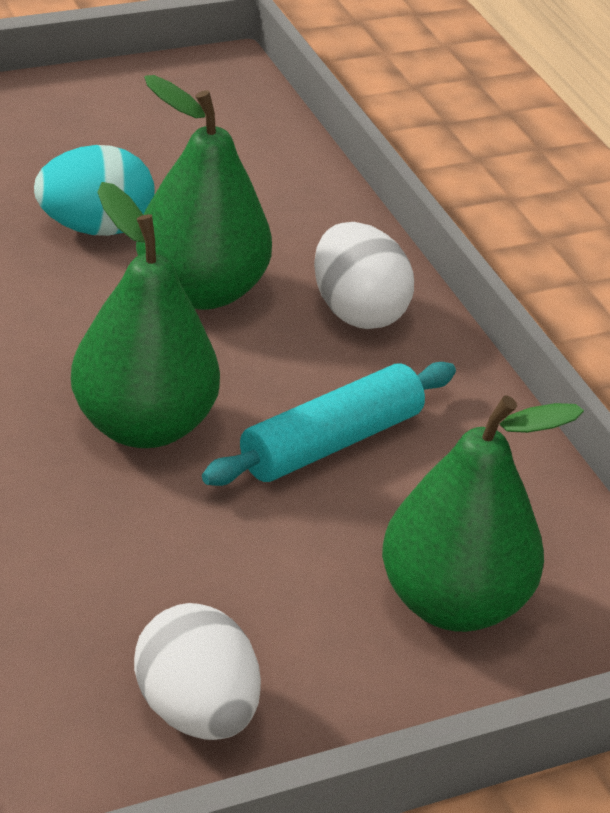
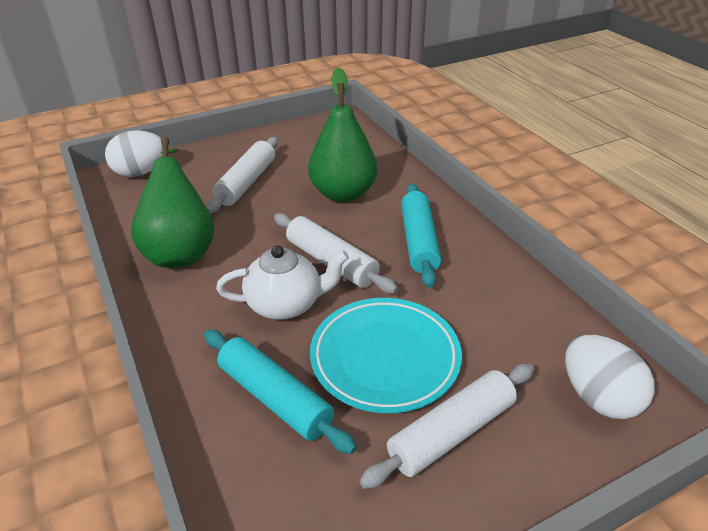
green pear: 3 -> 2
turquoise egg: 1 -> 0
turquoise plate: 0 -> 1
turquoise rolling pin: 1 -> 2
white rolling pin: 0 -> 3
white teapot: 0 -> 1

